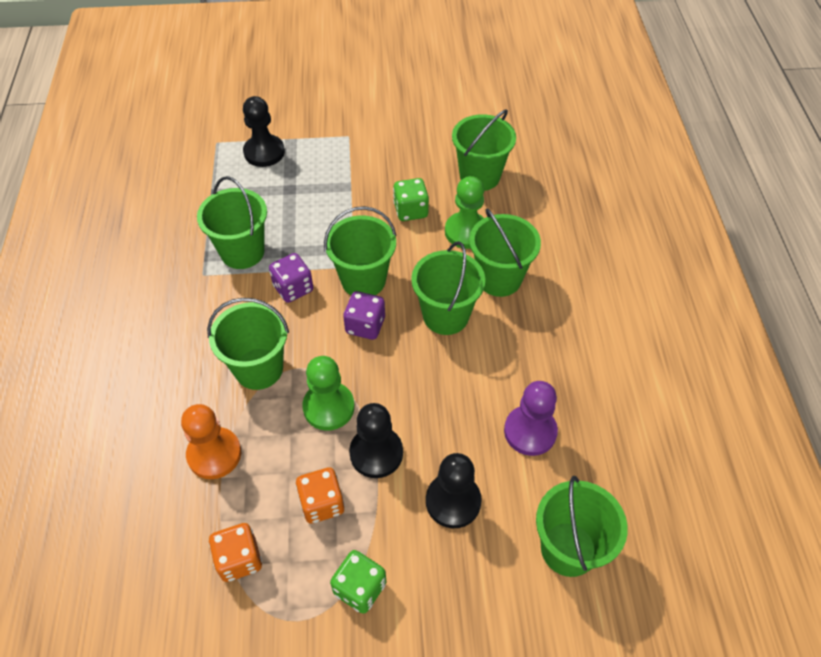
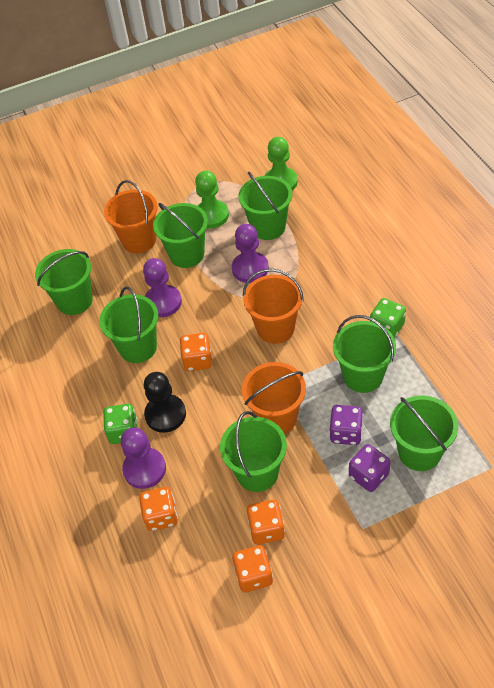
black pawn: 3 -> 1
orange bucket: 0 -> 3
orange dice: 2 -> 4
orange pawn: 1 -> 0
purple pawn: 1 -> 3

